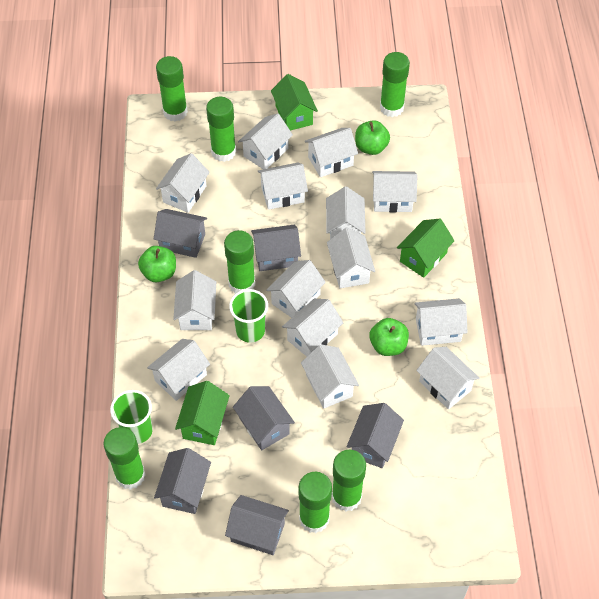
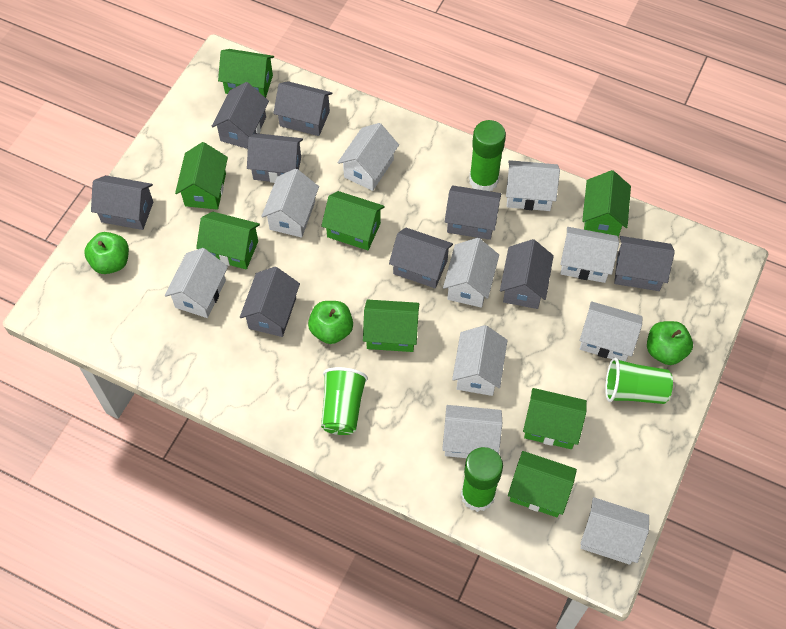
green glue stick: 7 -> 2
green house: 3 -> 8
grey house: 6 -> 9
white house: 14 -> 10

